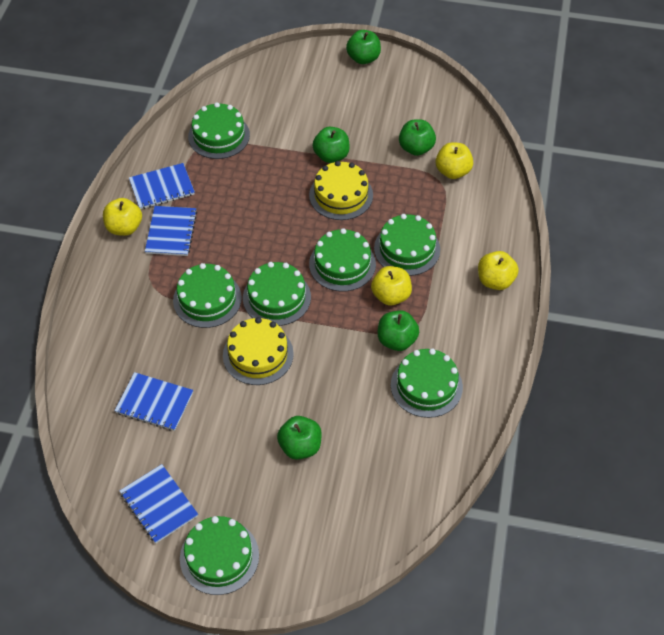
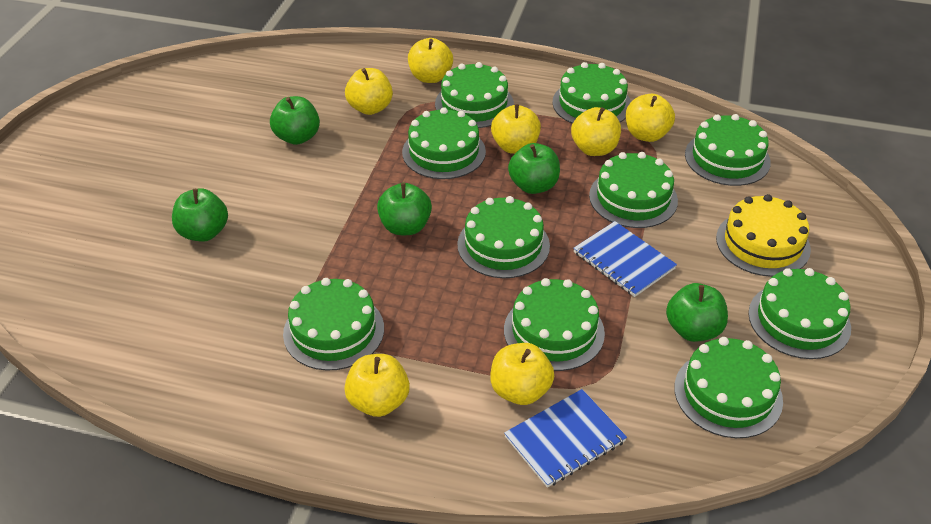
blue notebook: 4 -> 2
green cake: 7 -> 10
yellow apple: 4 -> 7
yellow cake: 2 -> 1

